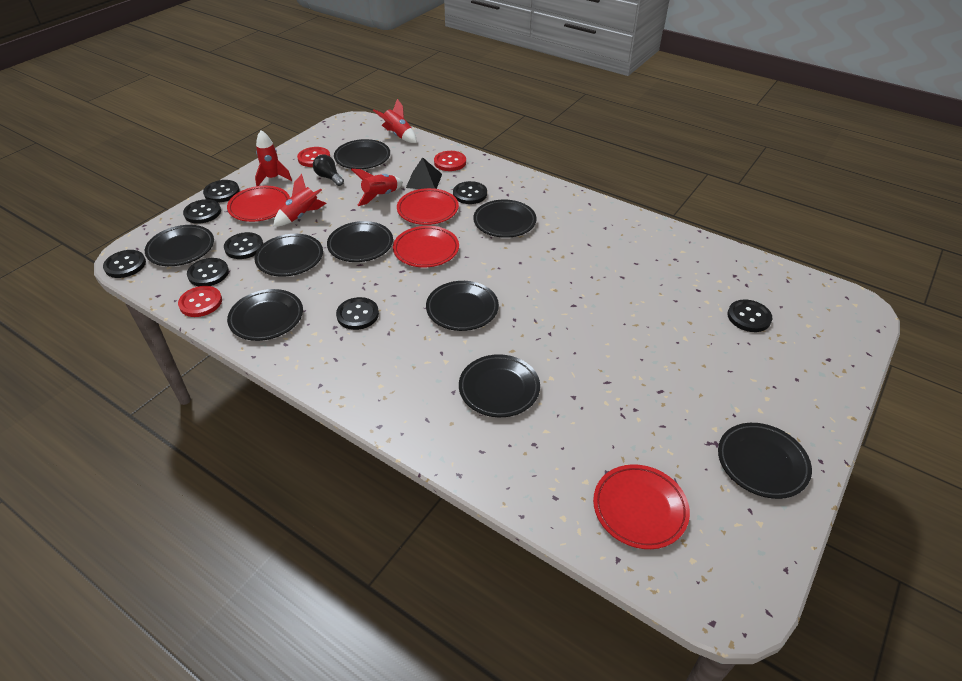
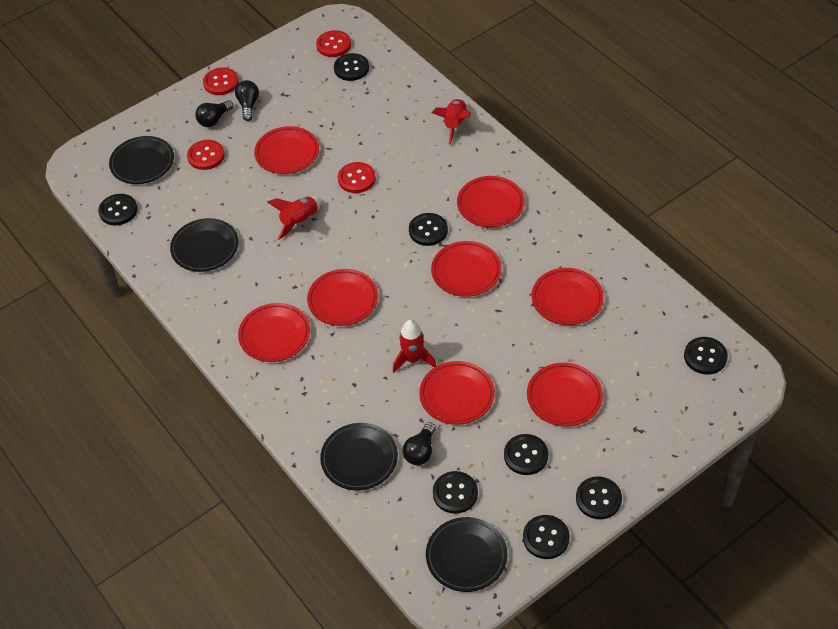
black light bulb: 1 -> 3
black plate: 9 -> 4
black pyramid: 1 -> 0
red button: 3 -> 4
red plate: 4 -> 8
red rocket: 4 -> 3

